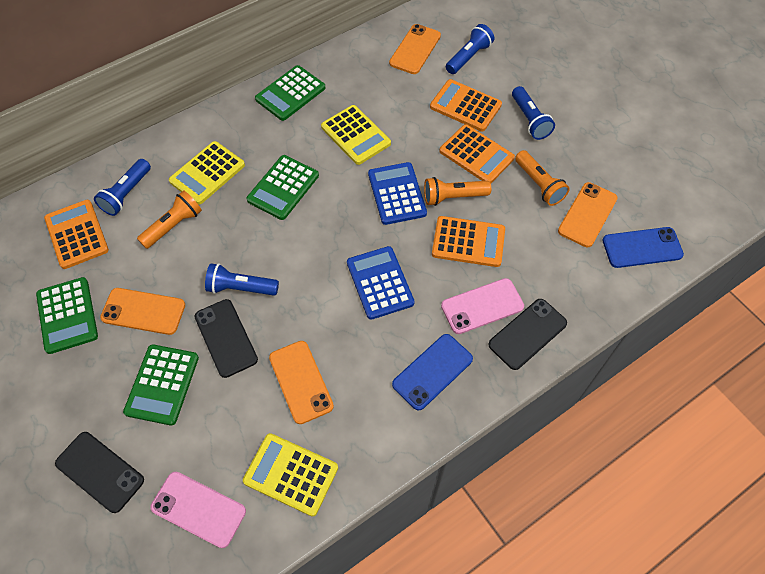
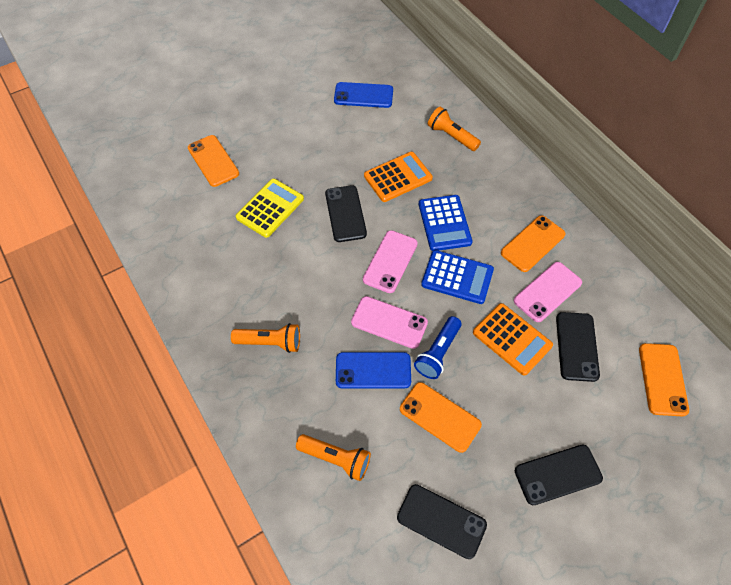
black phone: 3 -> 4
blue flashlight: 4 -> 1
green calculator: 4 -> 0
orange calculator: 4 -> 2
pink phone: 2 -> 3
yellow calculator: 3 -> 1

